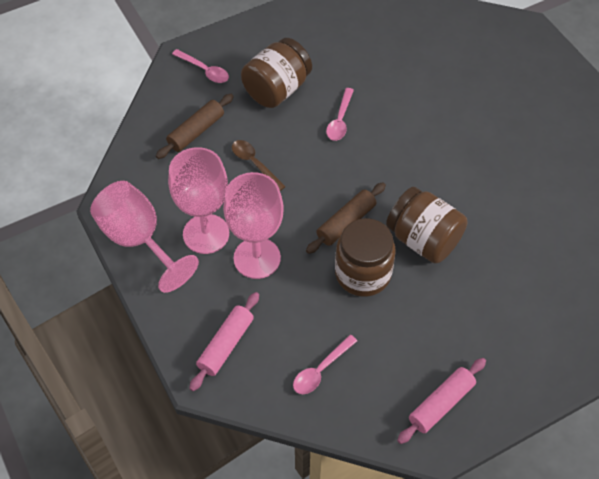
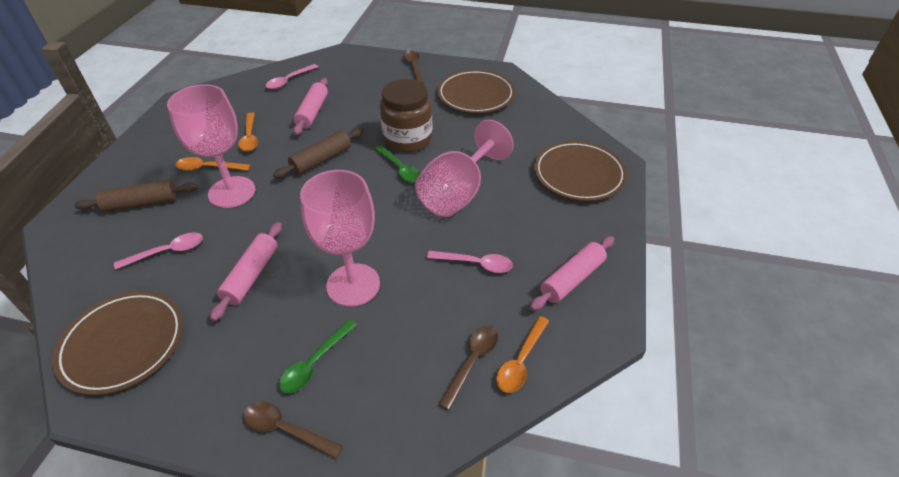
brown jar: 3 -> 1
brown plate: 0 -> 3
brown spoon: 1 -> 3
green spoon: 0 -> 2
orange spoon: 0 -> 3
pink rolling pin: 2 -> 3

